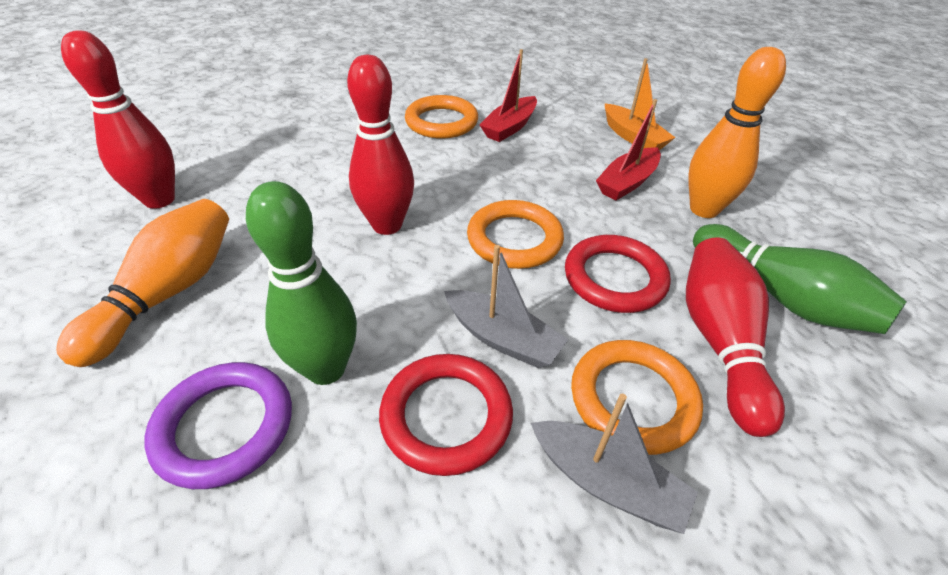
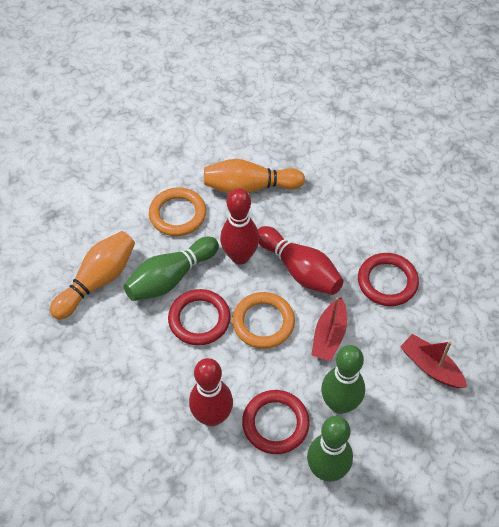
green bowling pin: 2 -> 3
grey boat: 2 -> 0
orange boat: 1 -> 0
orange ring: 3 -> 2
purple ring: 1 -> 0
red ring: 2 -> 3

